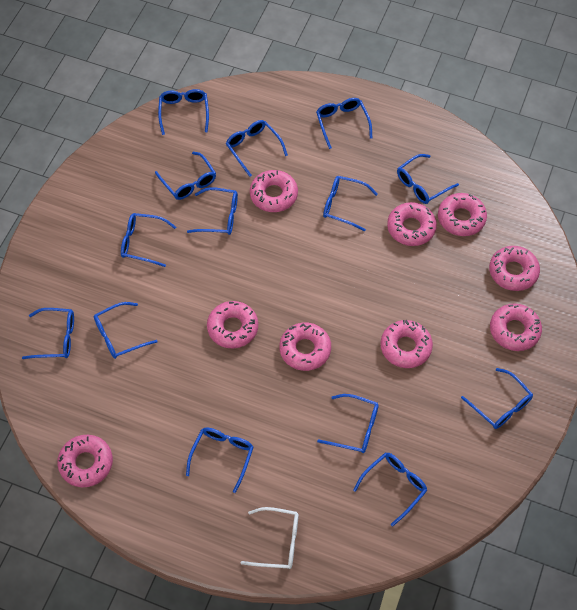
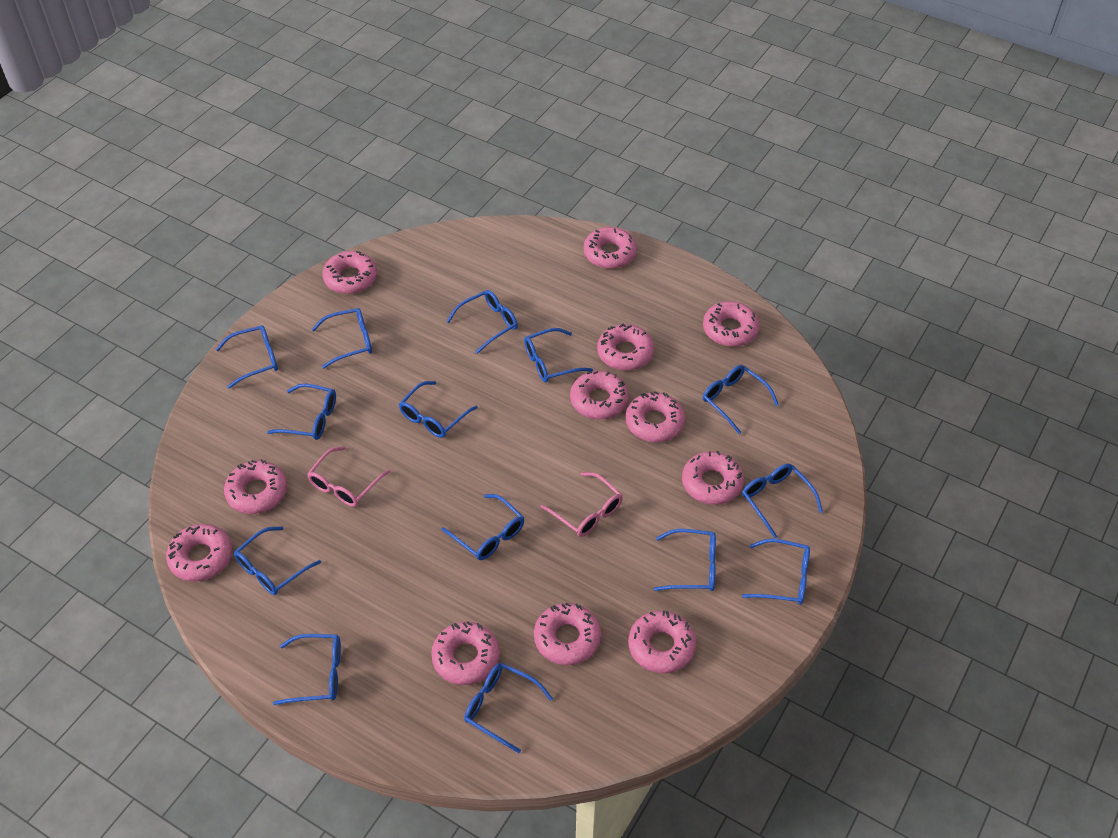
pink donut: 9 -> 12
pink glasses: 0 -> 2
white glasses: 1 -> 0

